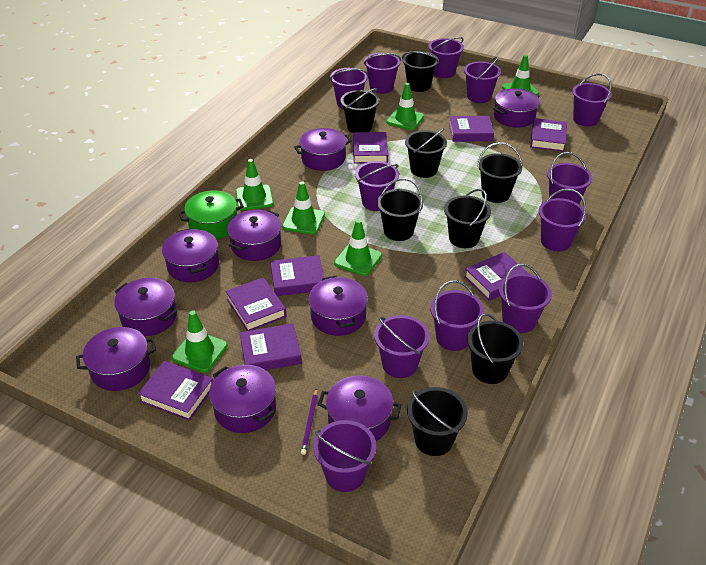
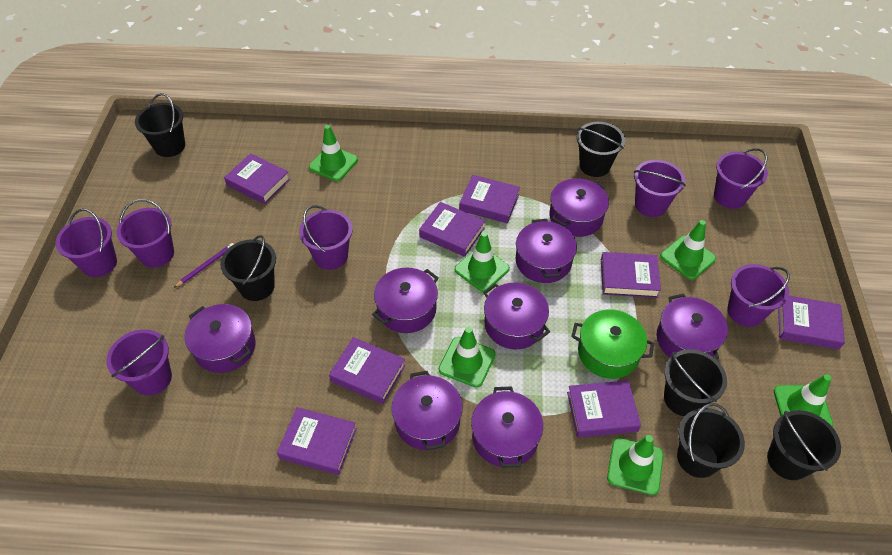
black bucket: 8 -> 6
purple bucket: 12 -> 7
purple pot: 9 -> 8

